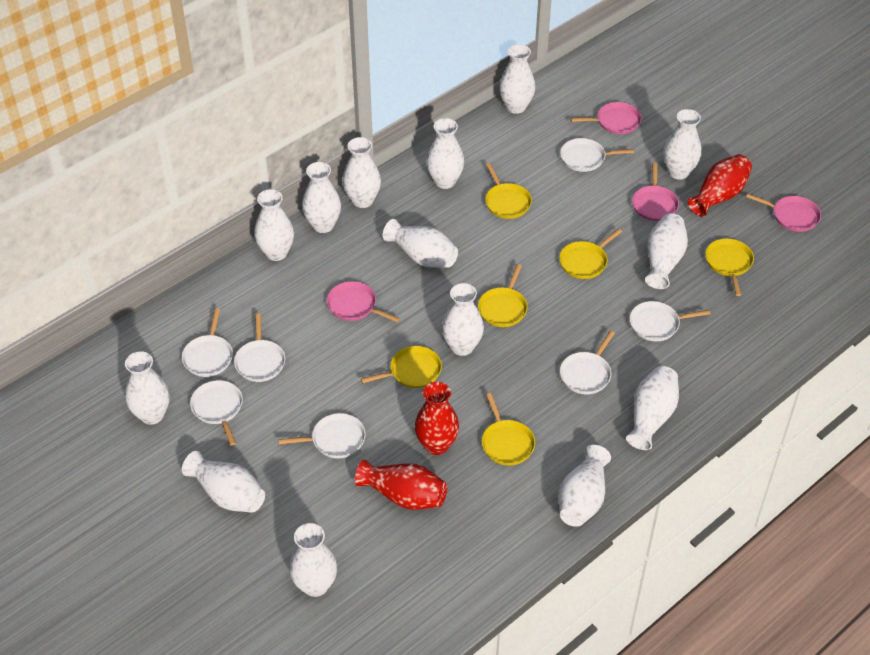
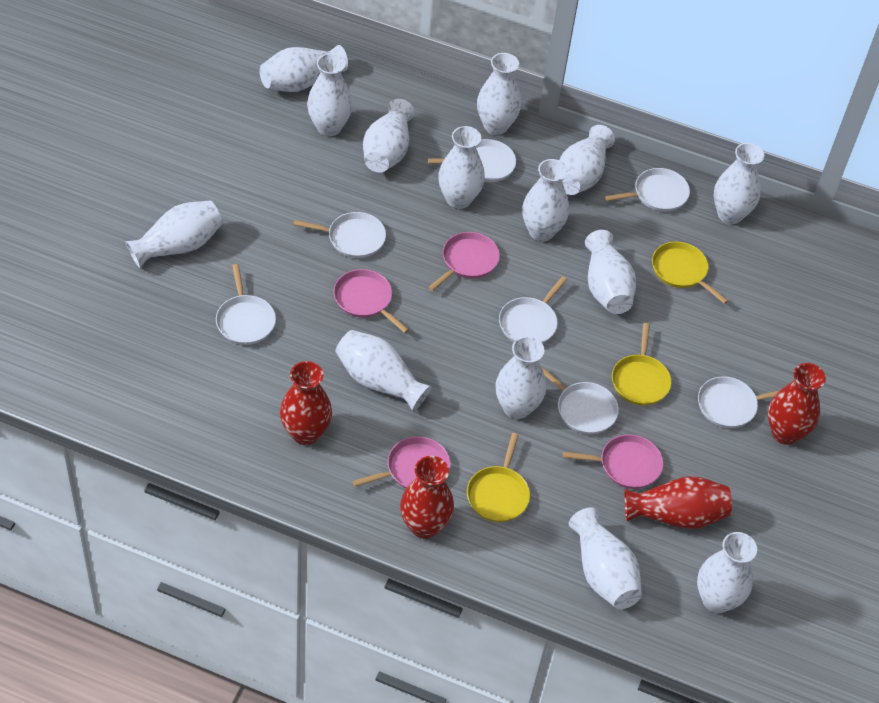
red vase: 3 -> 4
yellow pan: 6 -> 3

